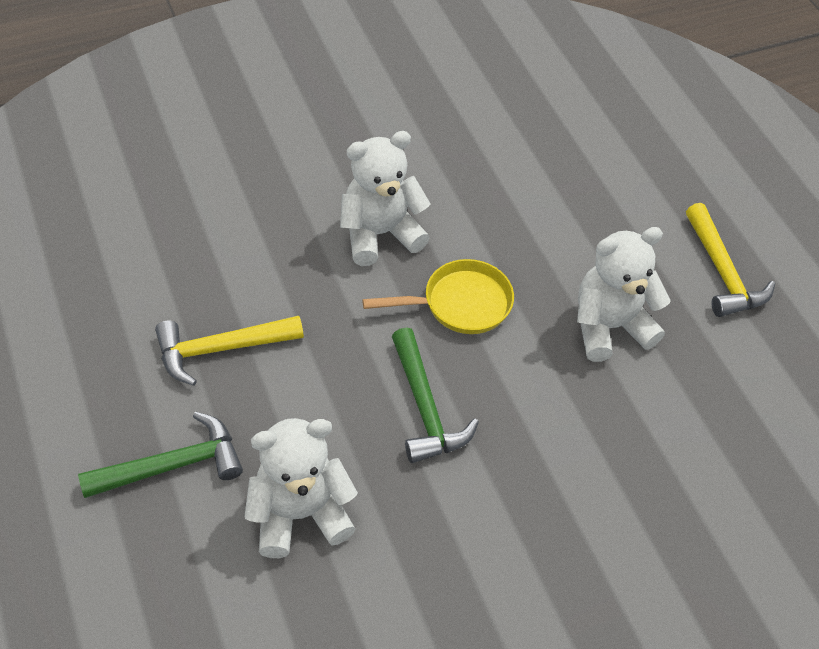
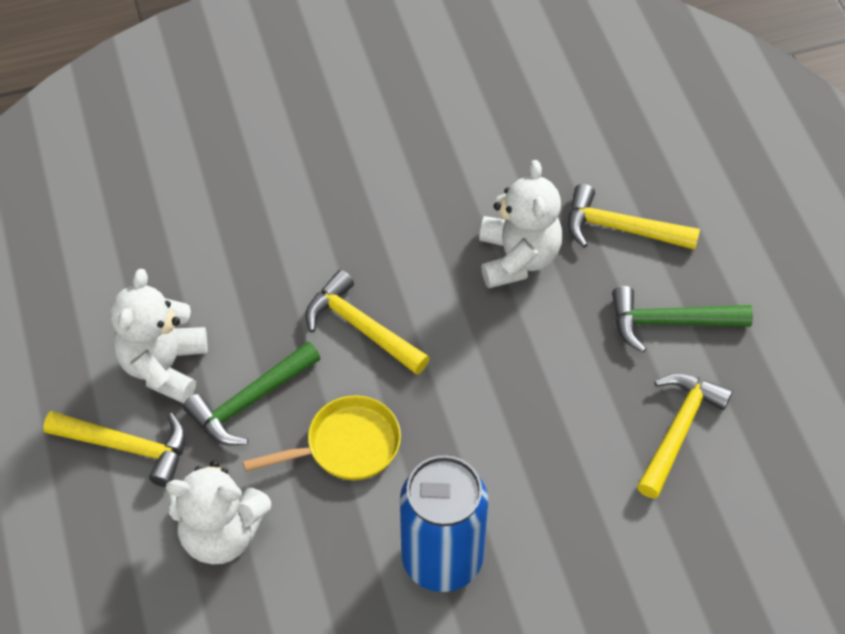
blue can: 0 -> 1
yellow hammer: 2 -> 4

